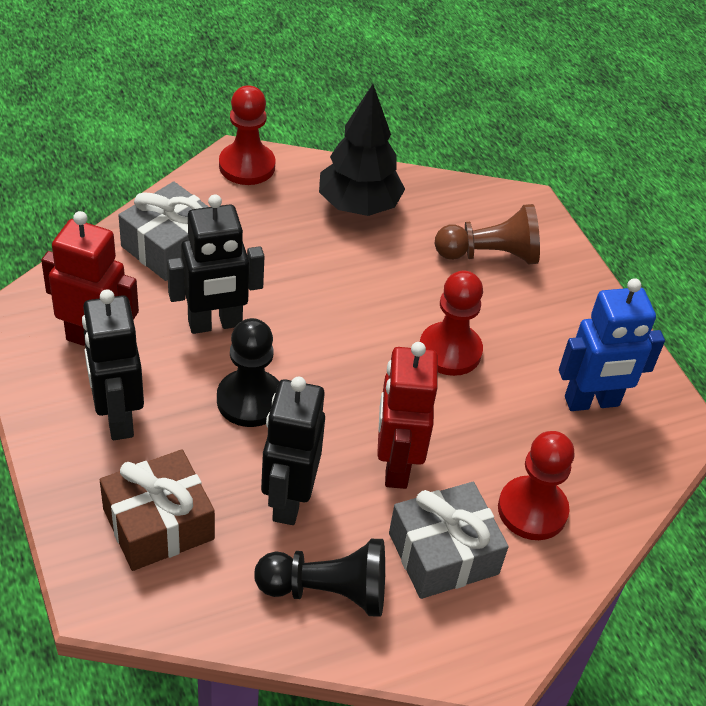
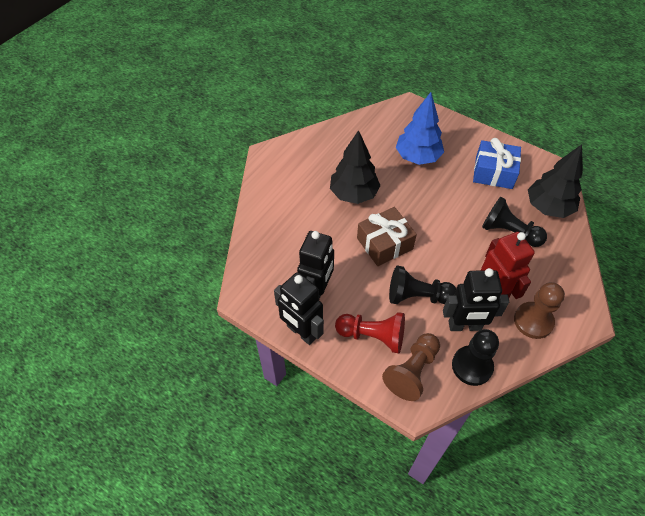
black pawn: 2 -> 3
black tree: 1 -> 2
blue gift: 0 -> 1
blue robot: 1 -> 0
blue tree: 0 -> 1
brown pawn: 1 -> 2
grey gift: 2 -> 0
red pawn: 3 -> 1
red robot: 2 -> 1

